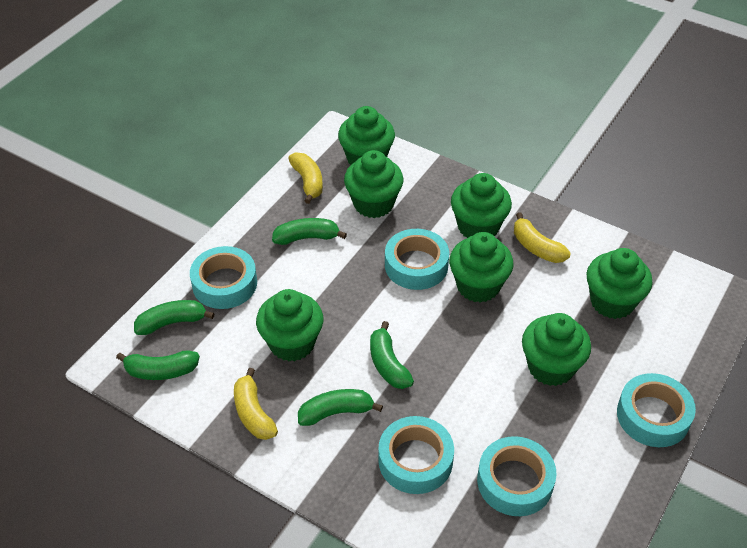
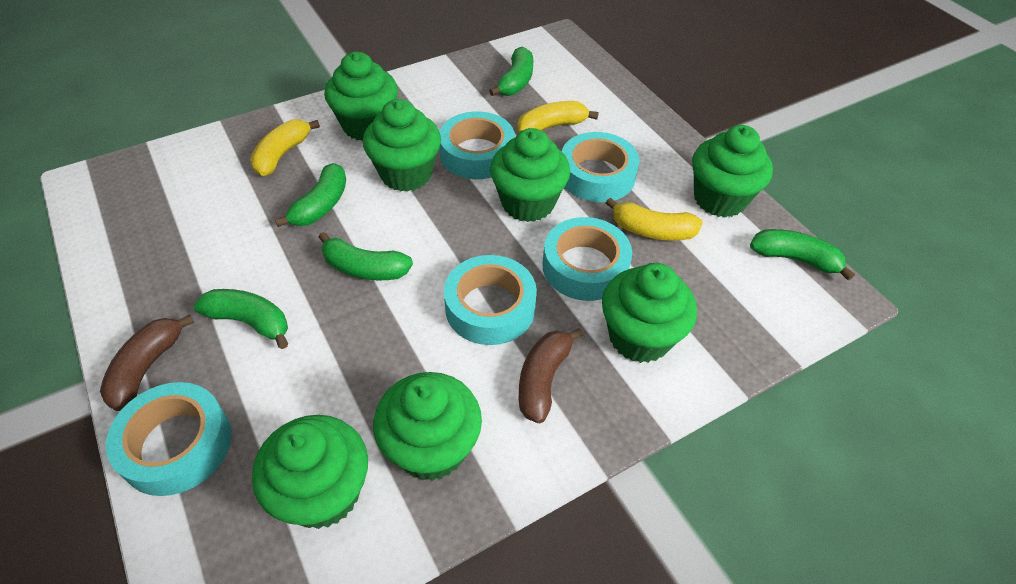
brown banana: 0 -> 2

